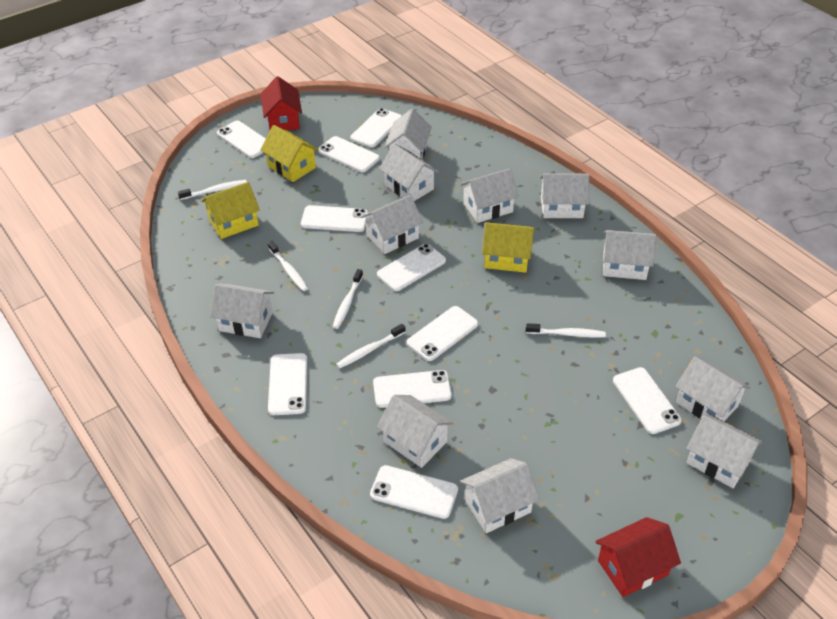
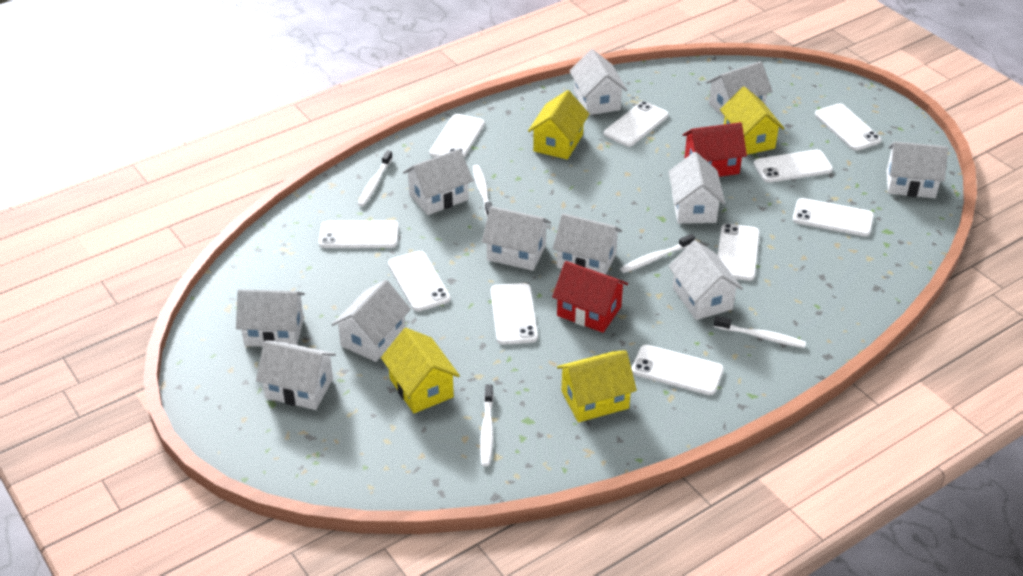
yellow house: 3 -> 4

